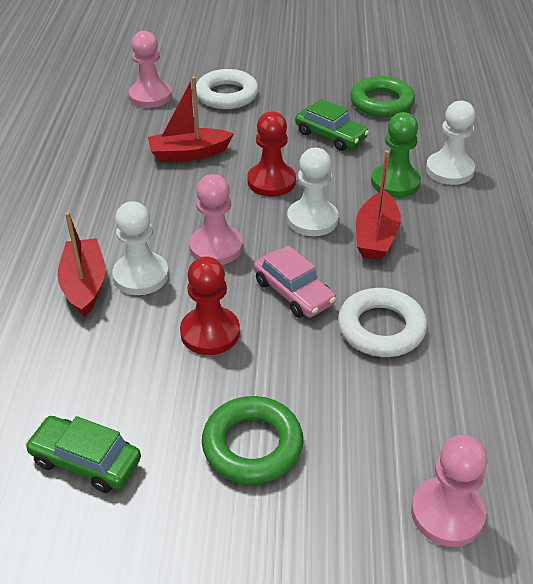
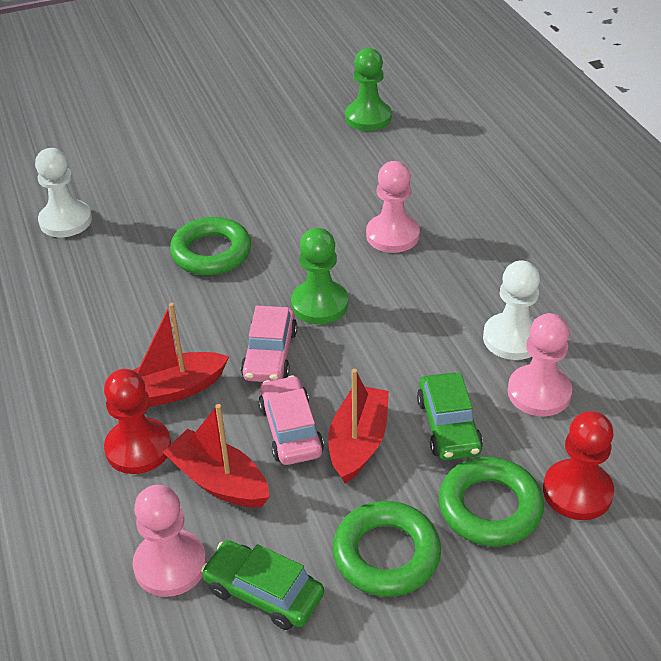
green pawn: 1 -> 2
green ring: 2 -> 3
pink car: 1 -> 2
white pawn: 3 -> 2
white ring: 2 -> 0

